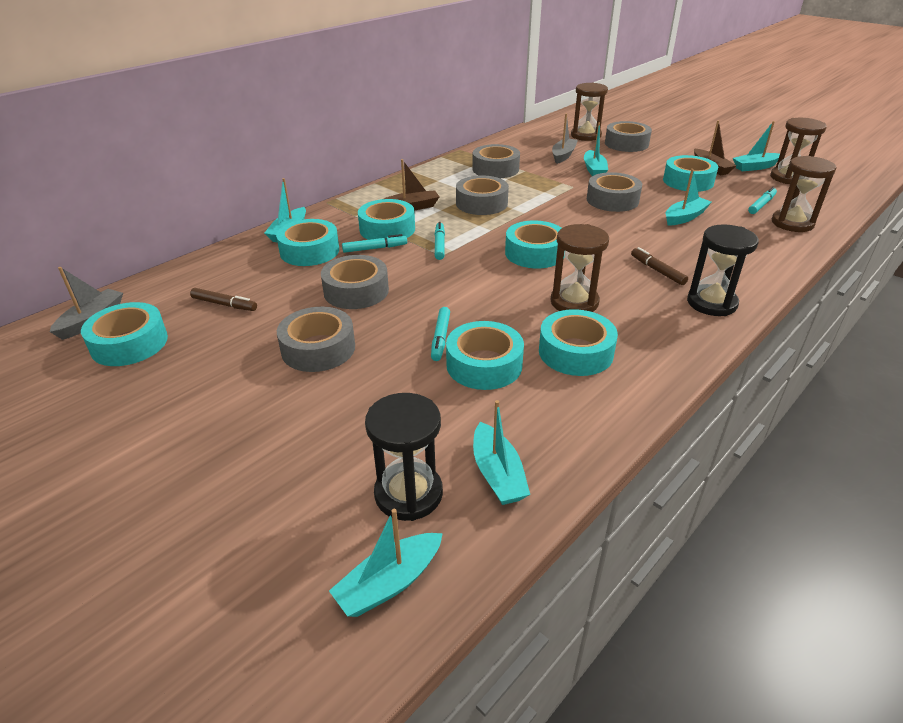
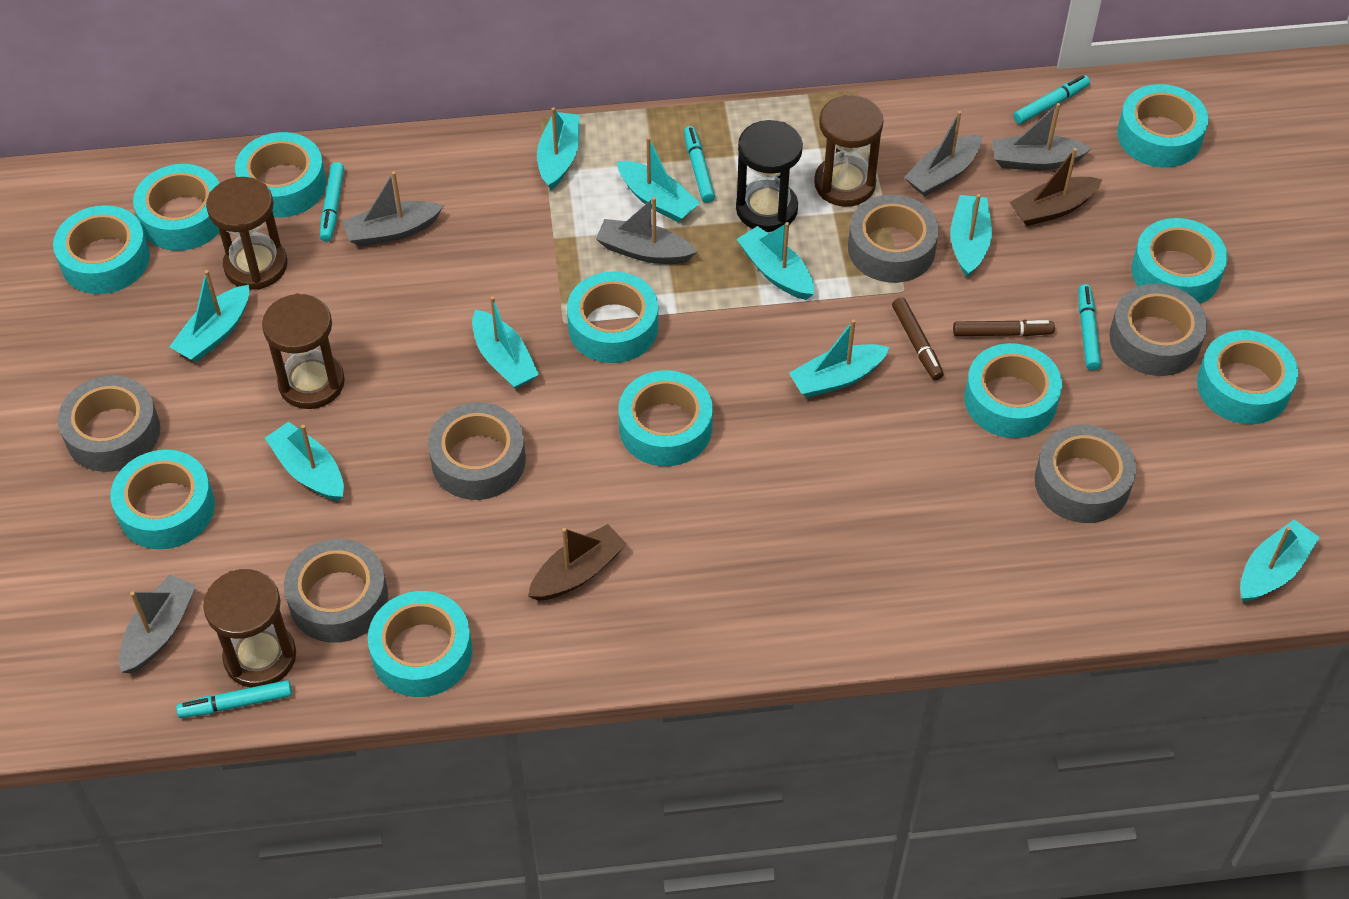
black hourglass: 2 -> 1
grey boat: 2 -> 5
turquoise boat: 6 -> 9
turquoise marker: 4 -> 5
turquoise tape: 7 -> 11

